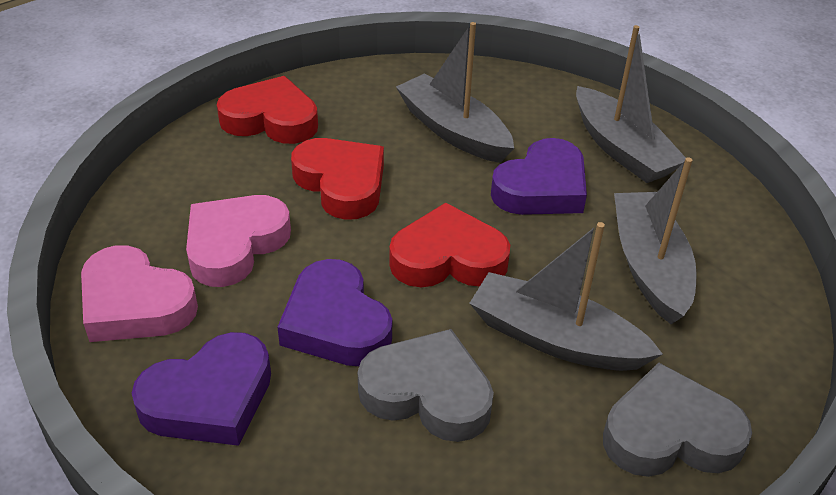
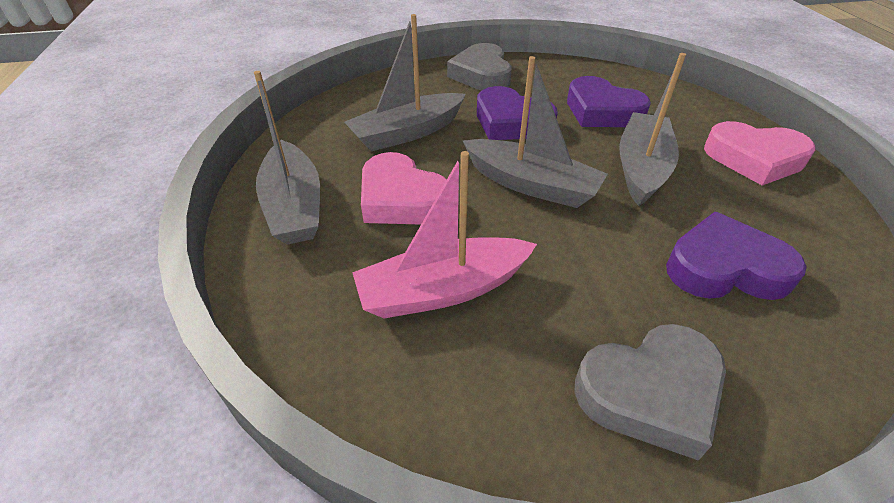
pink boat: 0 -> 1
red heart: 3 -> 0

